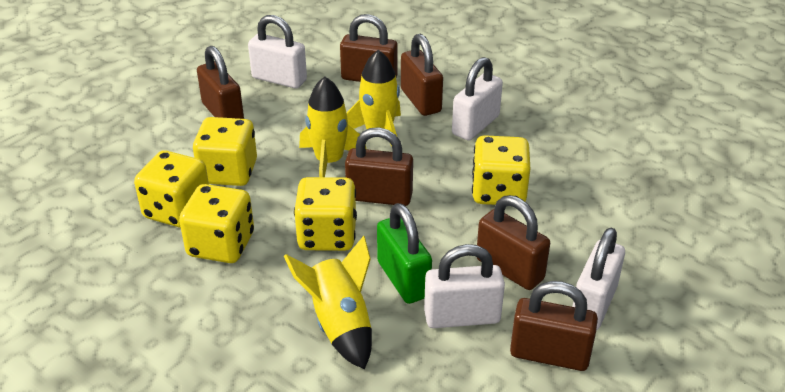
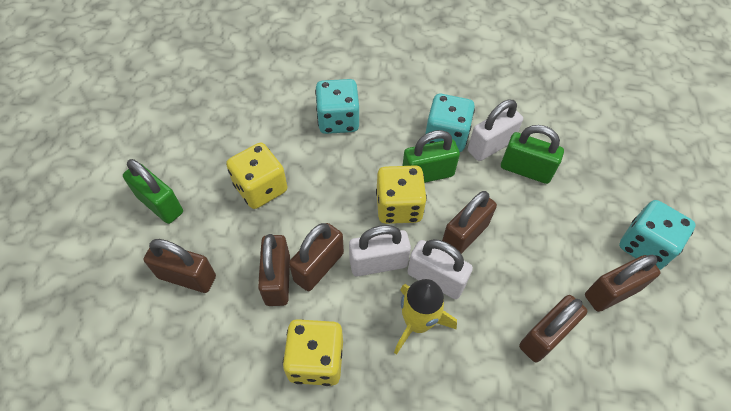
green padlock: 1 -> 3
turquoise dice: 0 -> 3
white padlock: 4 -> 3
yellow dice: 5 -> 3
yellow rocket: 3 -> 1

